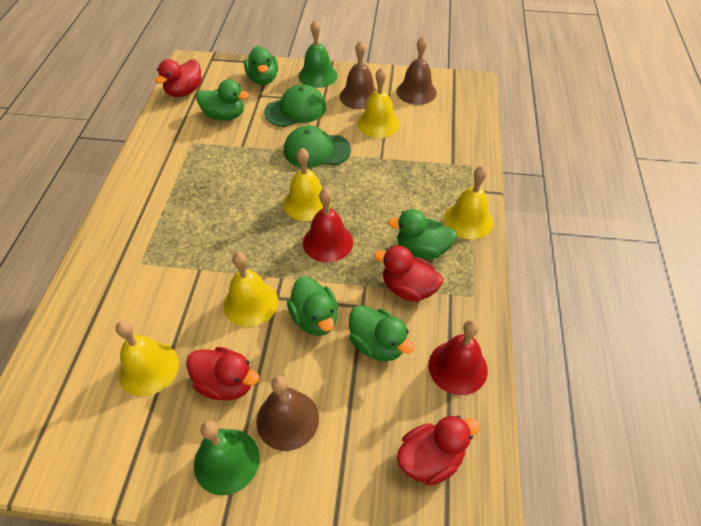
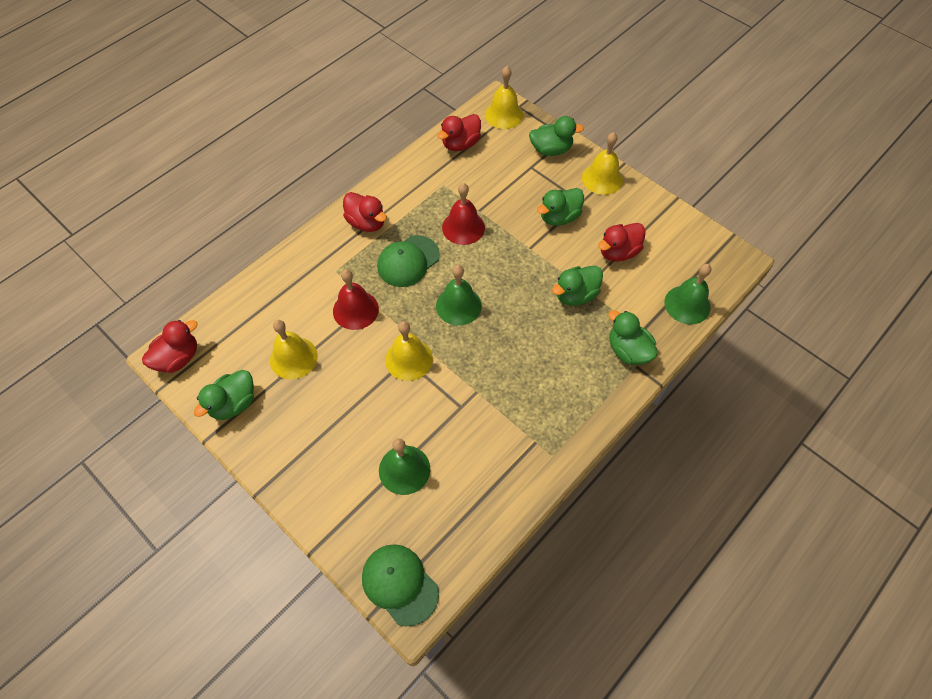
brown bell: 3 -> 0
green bell: 2 -> 3
yellow bell: 5 -> 4

